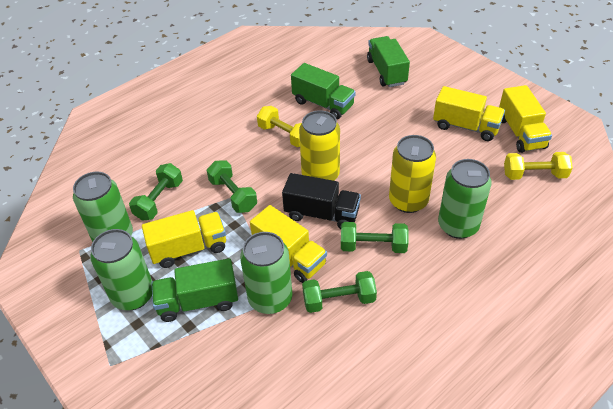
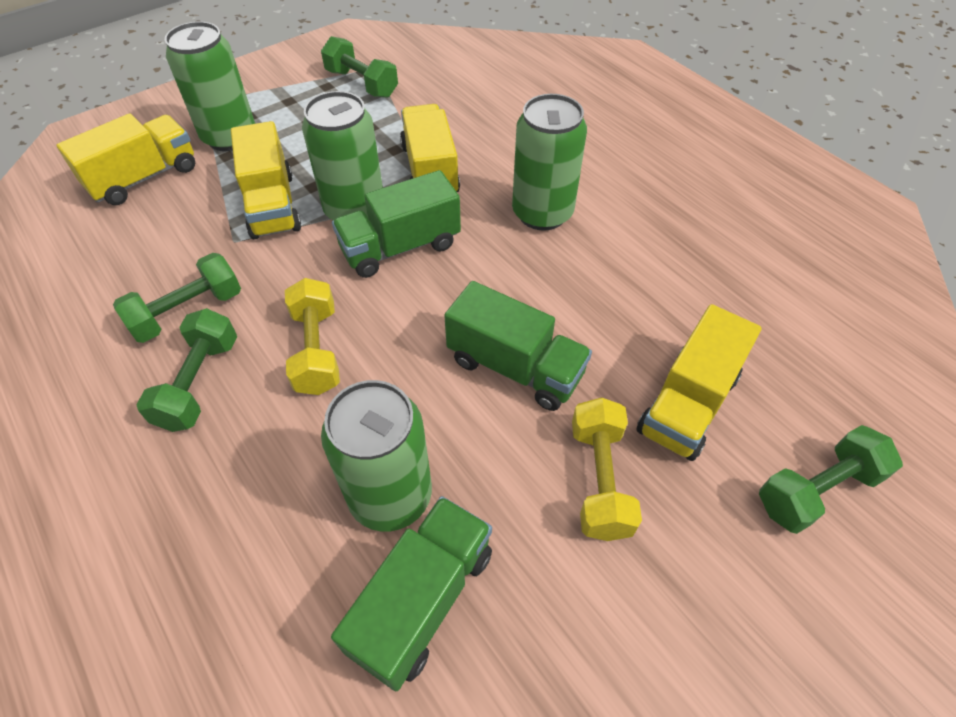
black truck: 1 -> 0
yellow can: 2 -> 0

